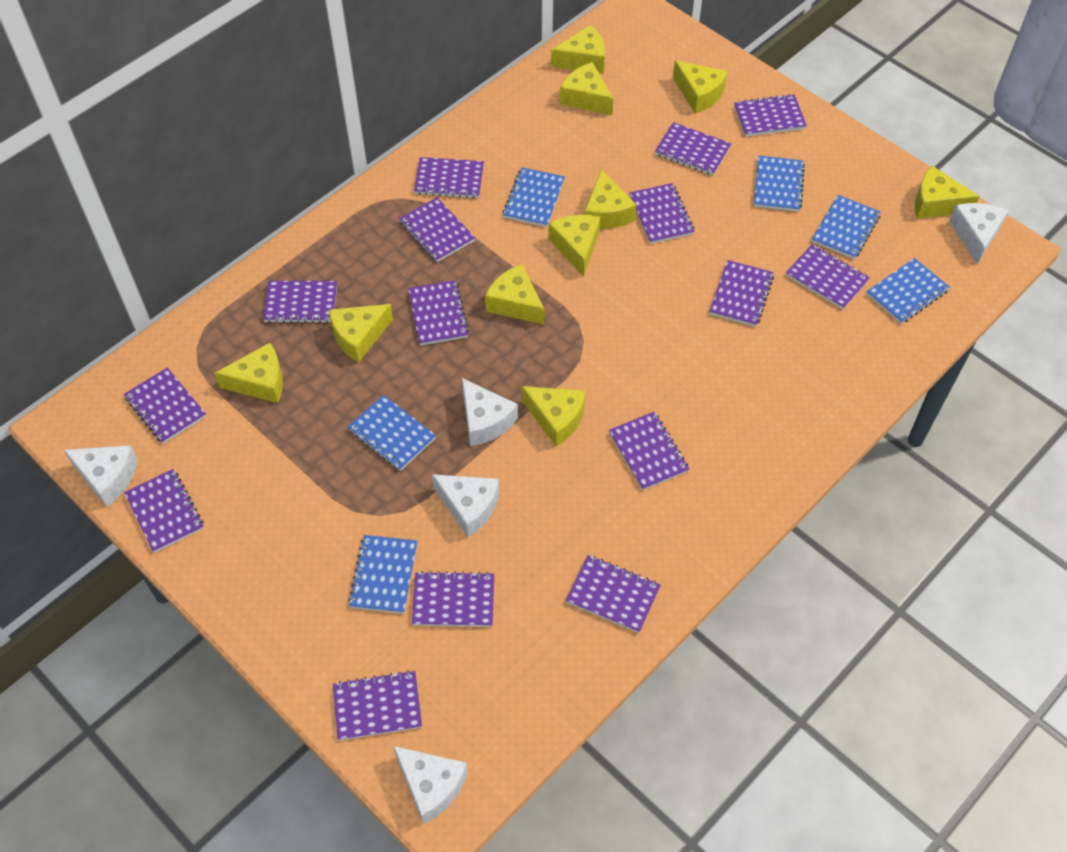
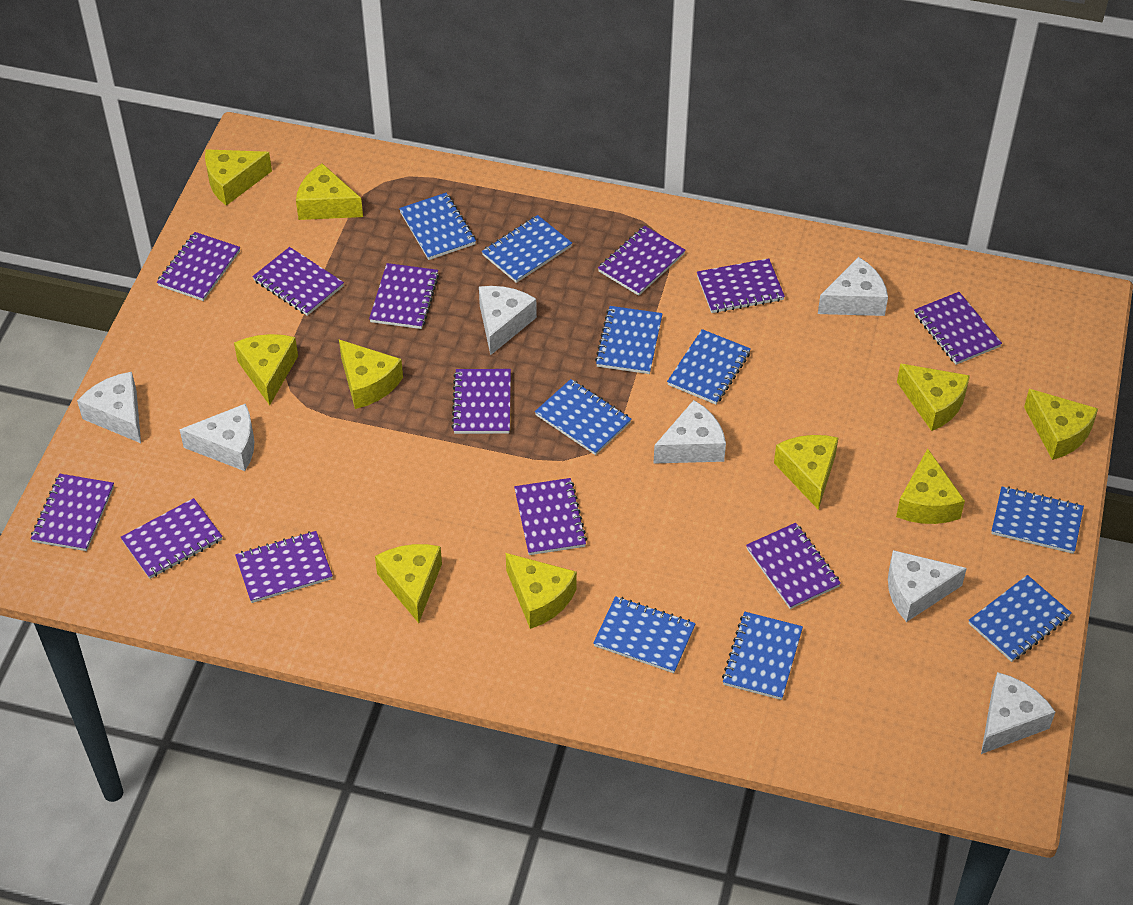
blue notebook: 6 -> 9
purple notebook: 15 -> 12
white cheese: 5 -> 7

